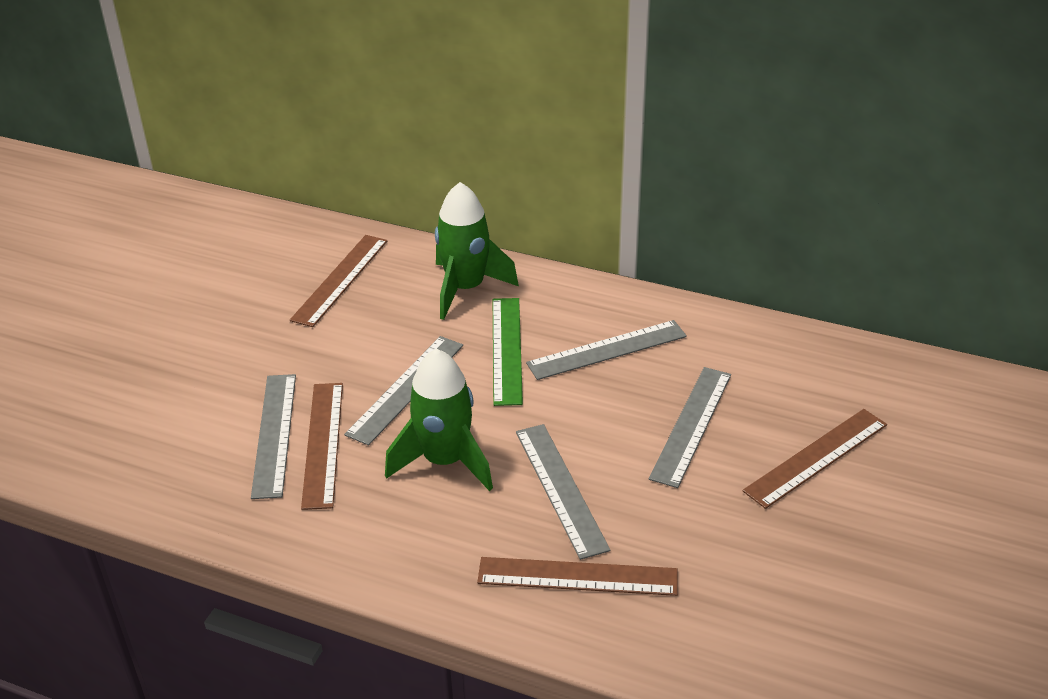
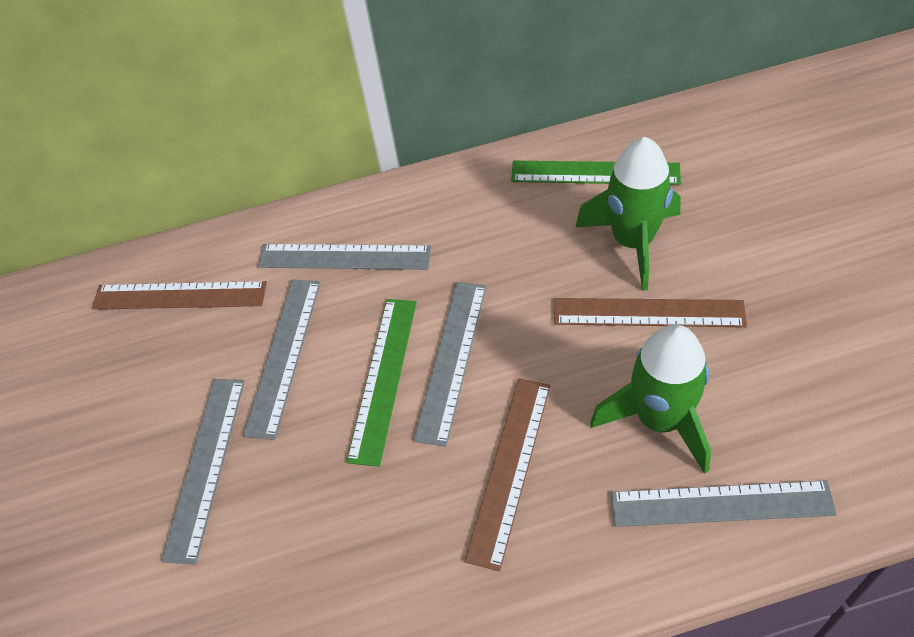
brown ruler: 4 -> 3
green ruler: 1 -> 2

